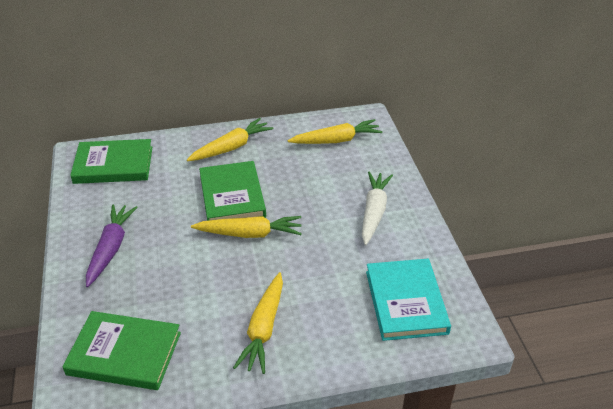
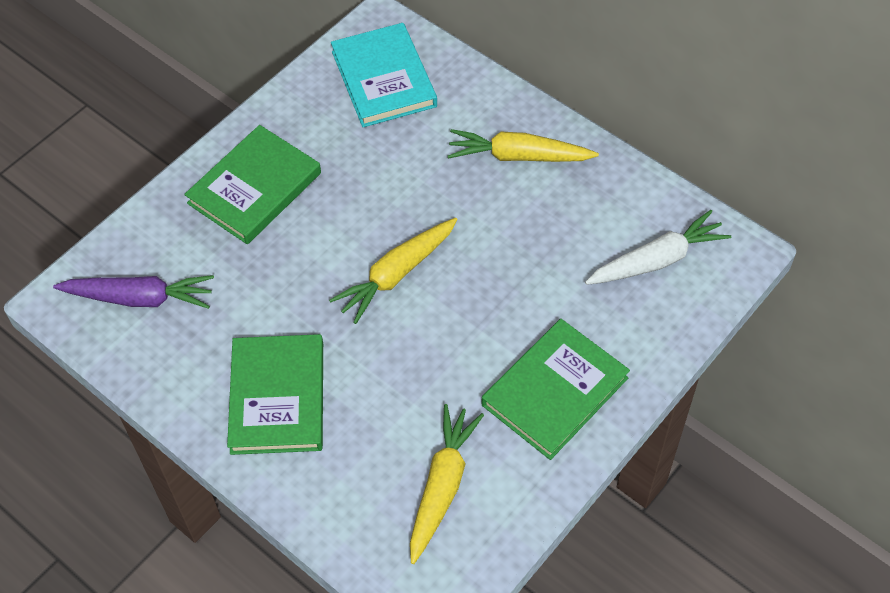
yellow carrot: 4 -> 3

